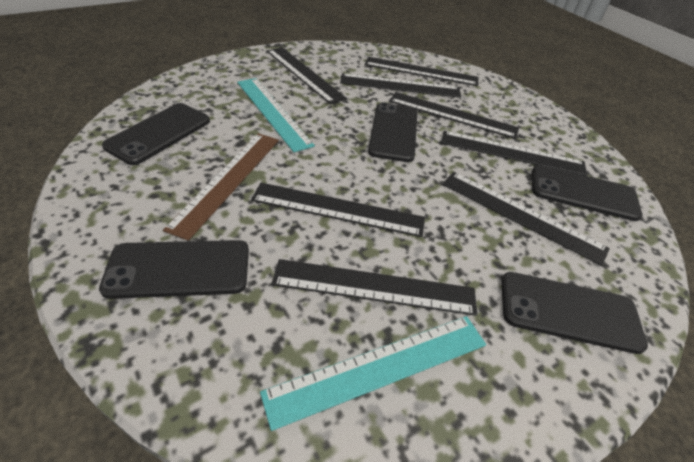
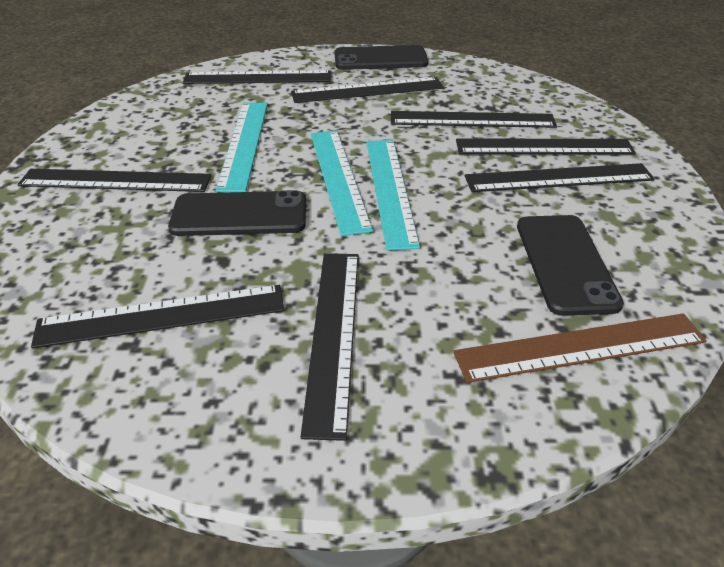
black phone: 5 -> 3
turquoise ruler: 2 -> 3

